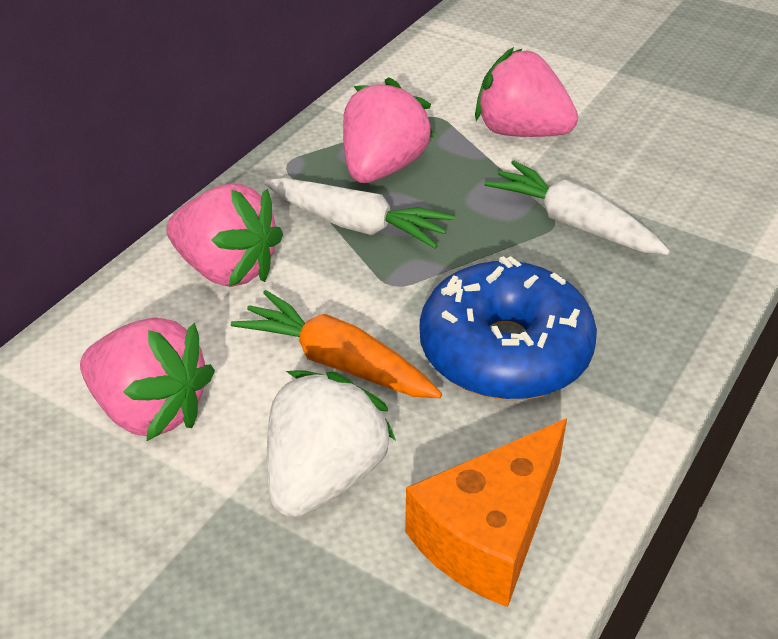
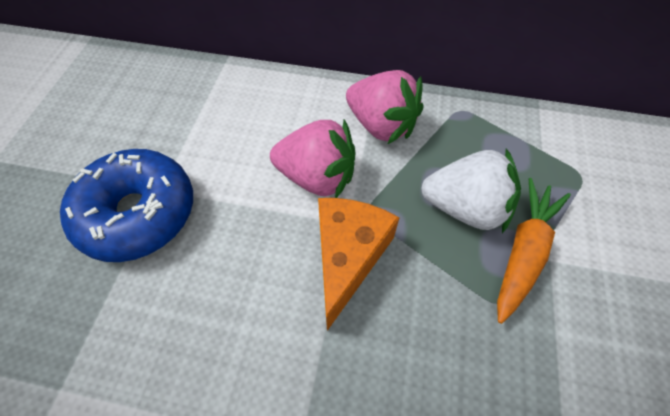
pink strawberry: 4 -> 2
white carrot: 2 -> 0

